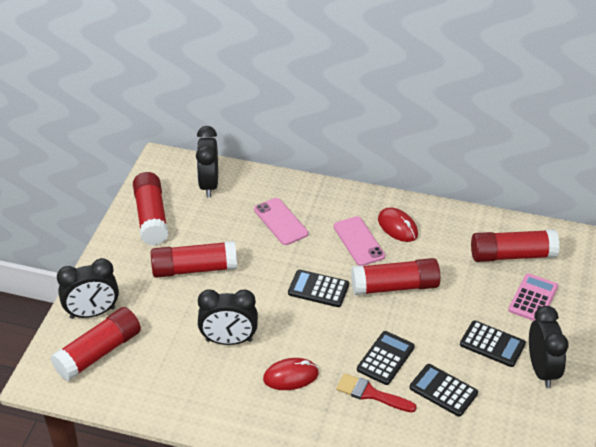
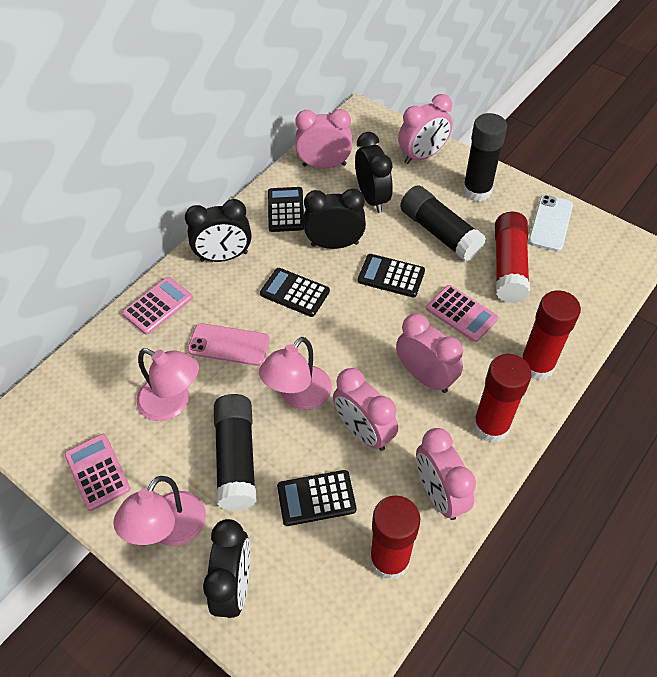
black glue stick: 0 -> 3
pink calculator: 1 -> 3
pink clock: 0 -> 5
pink lamp: 0 -> 3
pink phone: 2 -> 1
red brush: 1 -> 0
red glue stick: 5 -> 4
red mouse: 2 -> 0
white phone: 0 -> 1

